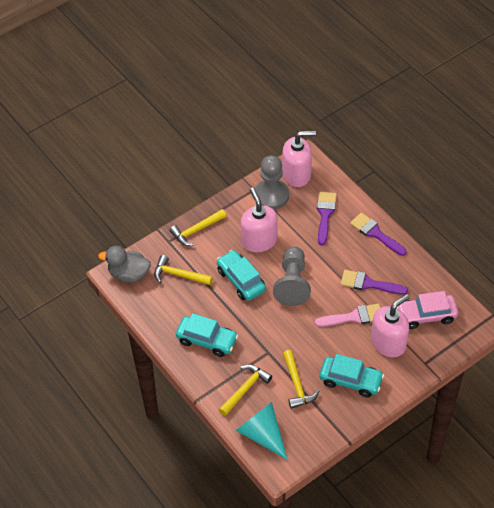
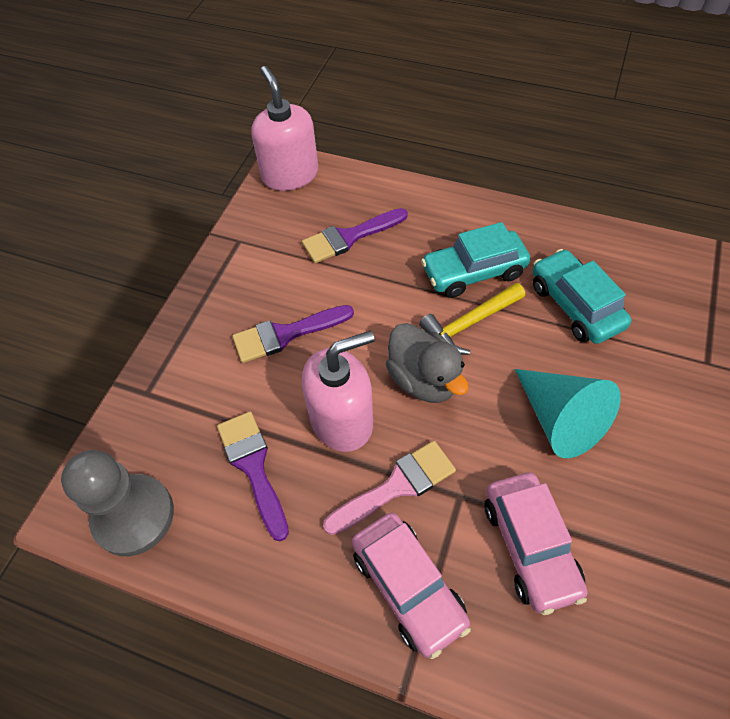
grey pawn: 2 -> 1
pink car: 1 -> 2
pink soap dispenser: 3 -> 2
turquoise car: 3 -> 2
yellow hammer: 4 -> 1

